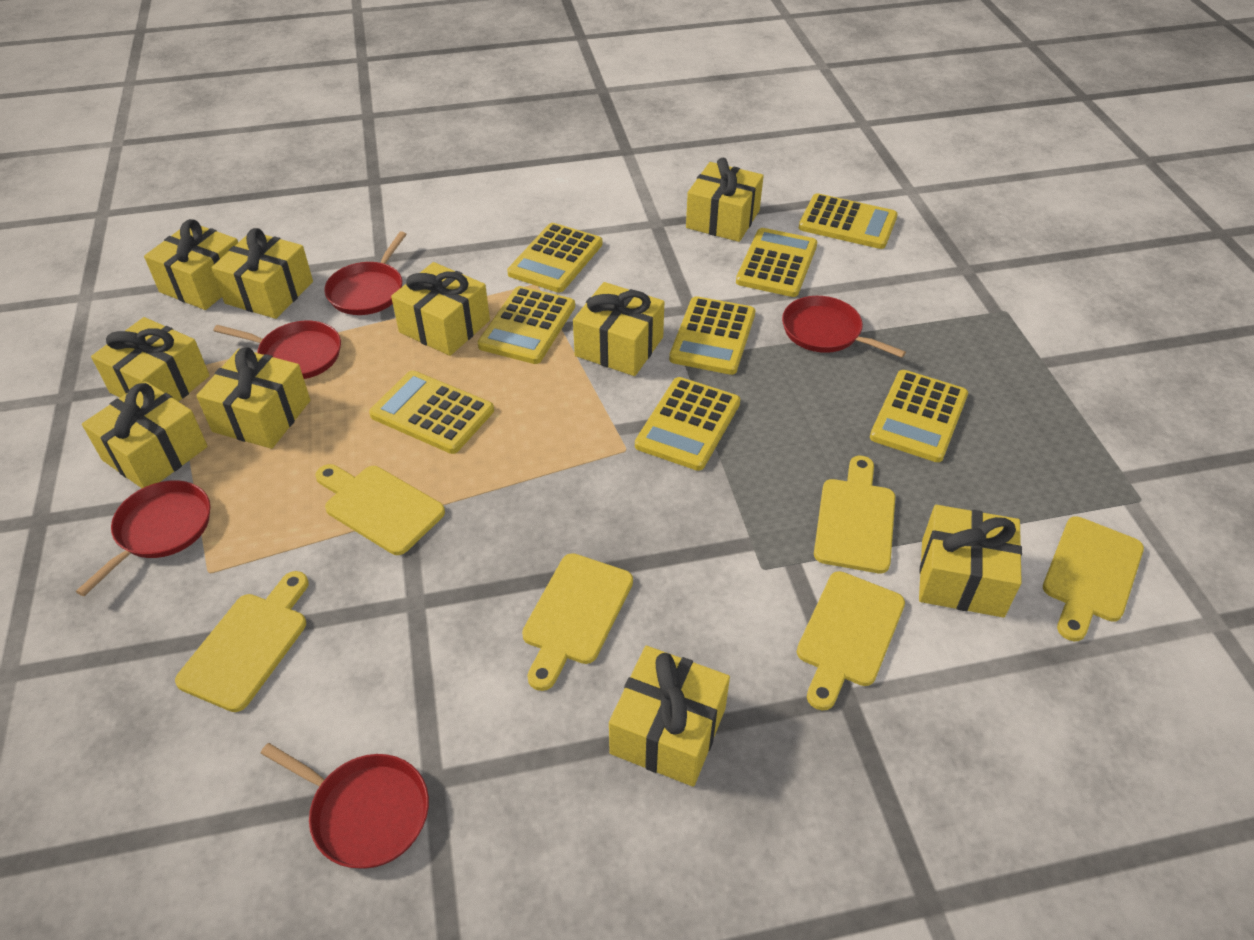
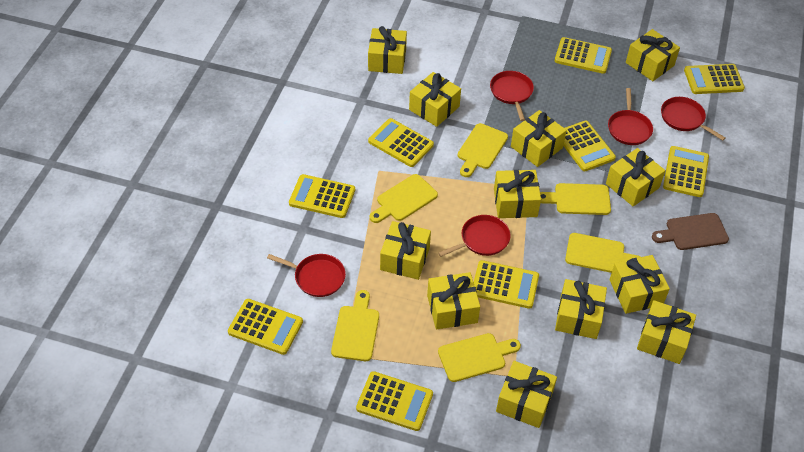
brown cutting board: 0 -> 1
yellow calculator: 8 -> 9
yellow gift: 10 -> 12

